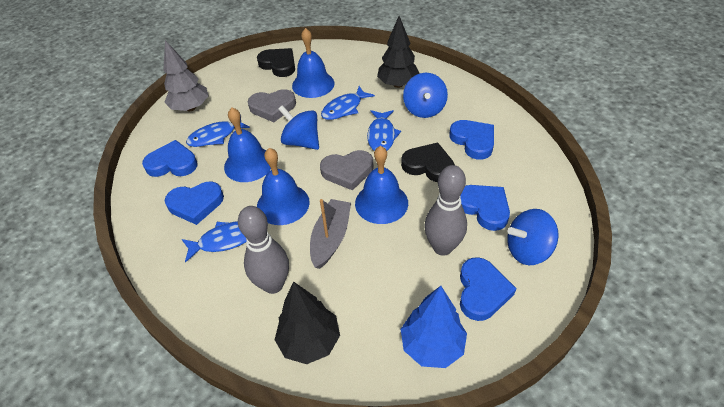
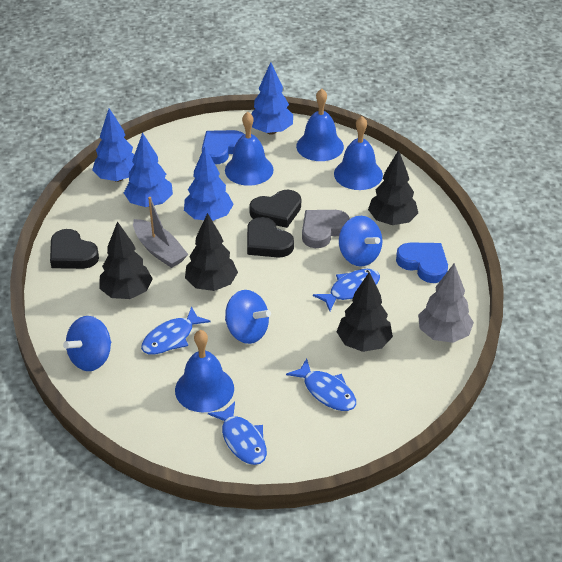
black heart: 2 -> 3
black tree: 2 -> 4
blue heart: 5 -> 2
blue tree: 1 -> 4
grey bowling pin: 2 -> 0
grey heart: 2 -> 1

